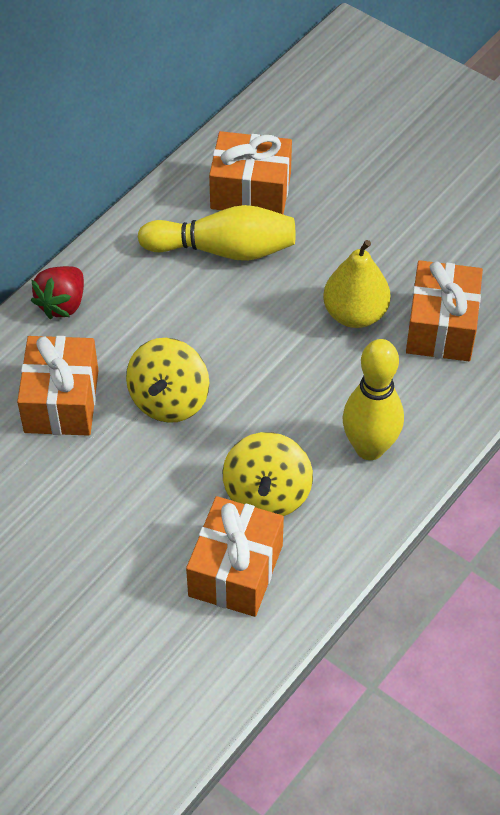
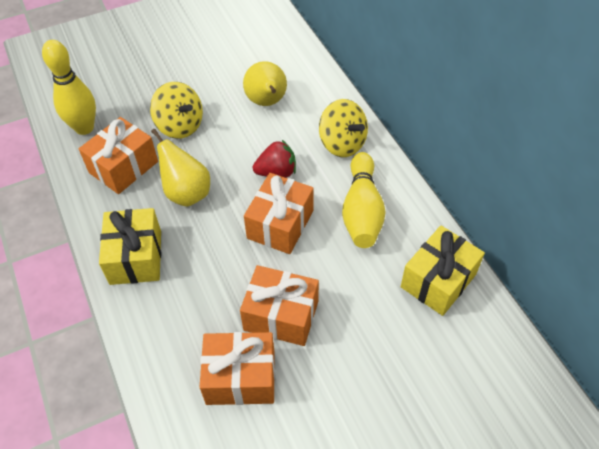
yellow gift: 0 -> 2
yellow pear: 1 -> 2

